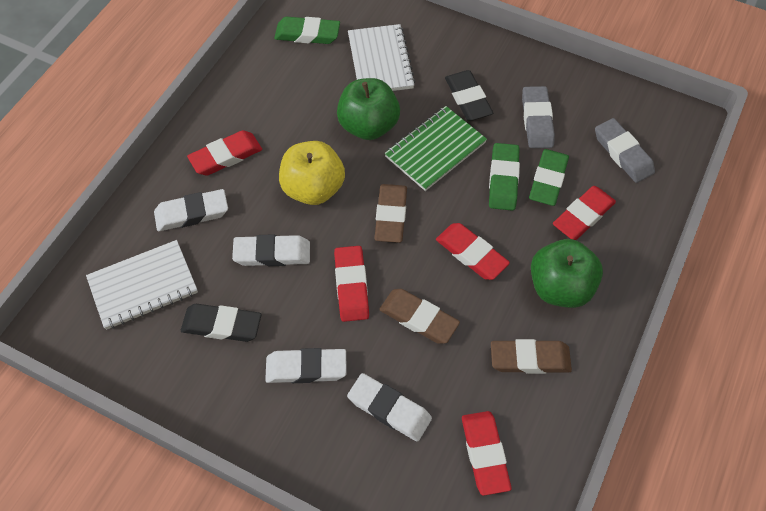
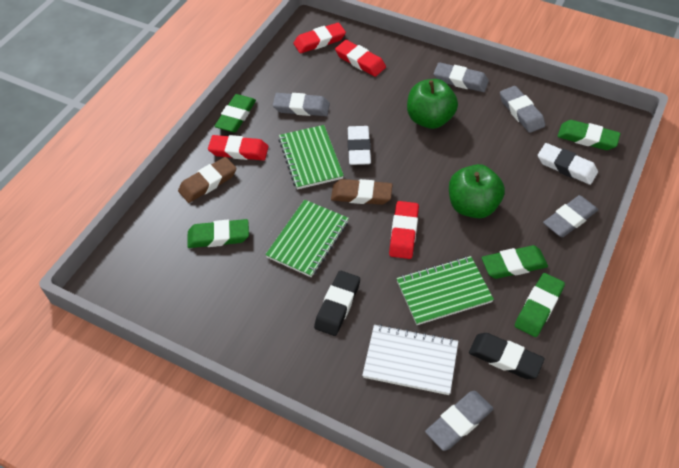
brown eraser: 3 -> 2
green eraser: 3 -> 5
green notebook: 1 -> 3
grey eraser: 2 -> 5
red eraser: 5 -> 4
white eraser: 4 -> 2
white notebook: 2 -> 1
yellow apple: 1 -> 0

